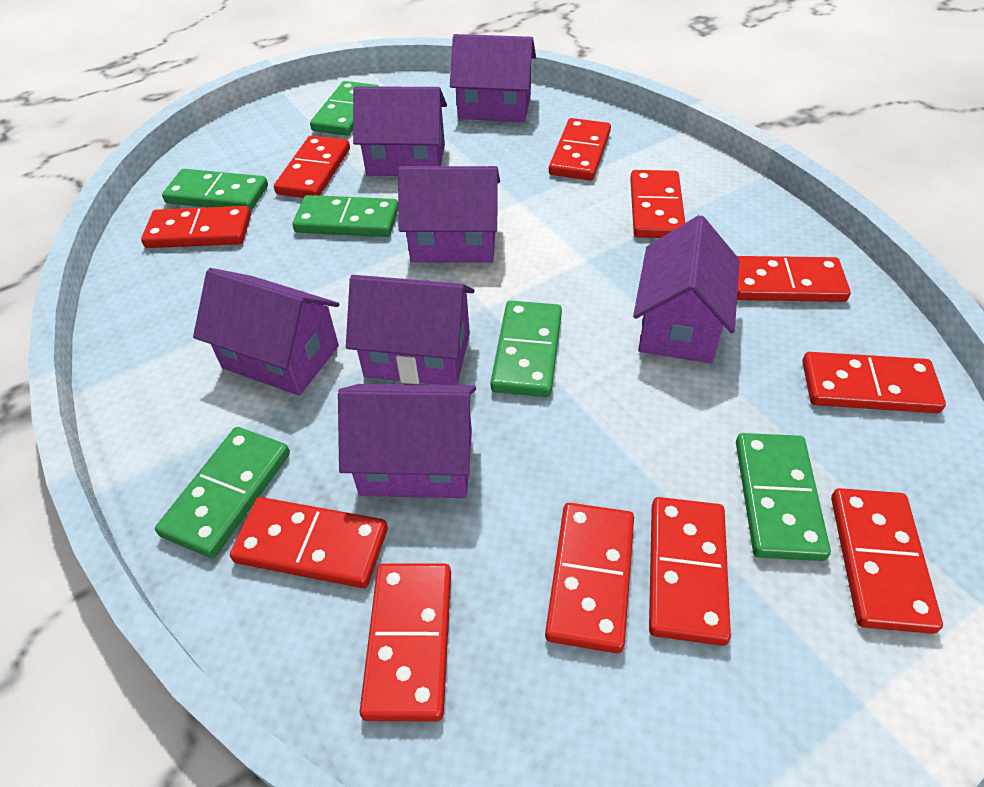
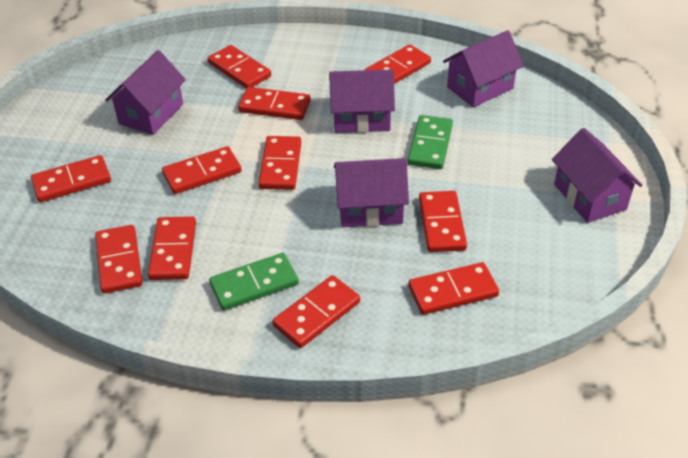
green domino: 6 -> 2
purple house: 7 -> 5

